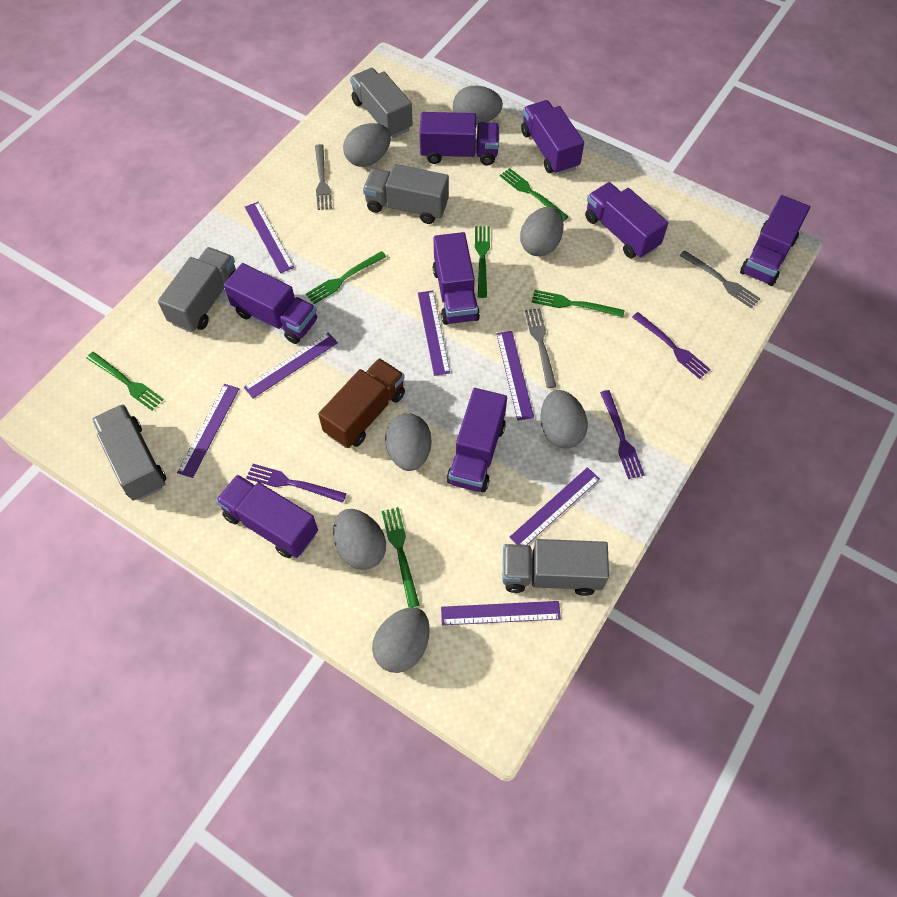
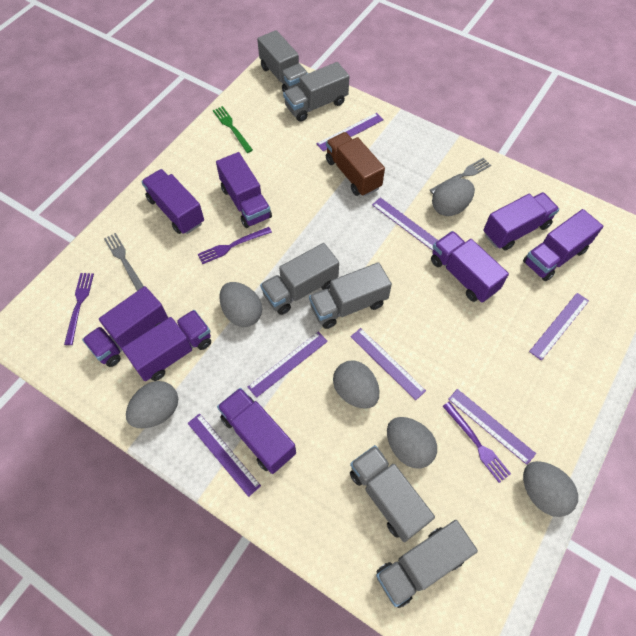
green fork: 6 -> 1
grey egg: 7 -> 6
grey fork: 3 -> 2
grey truck: 5 -> 6

